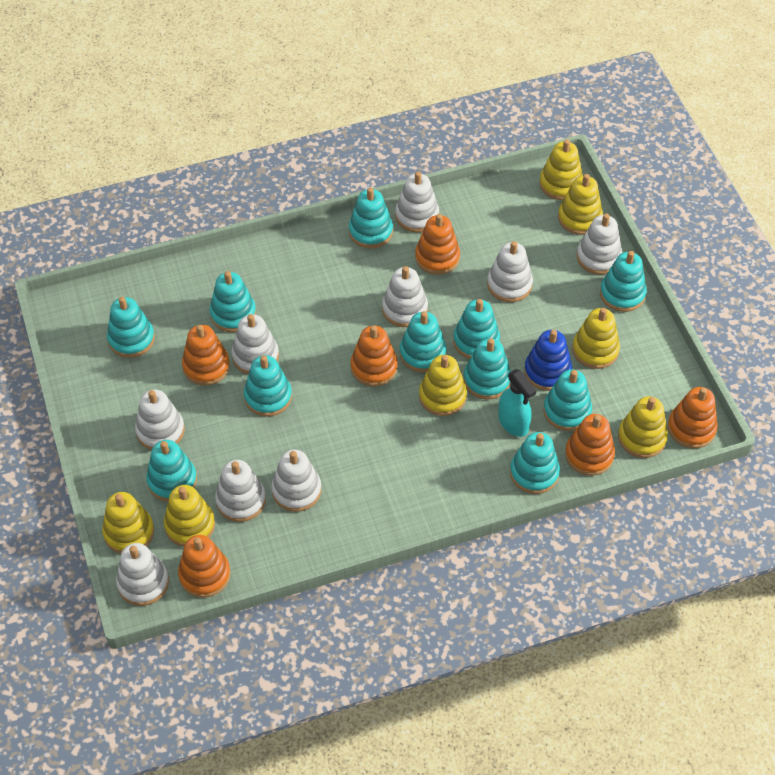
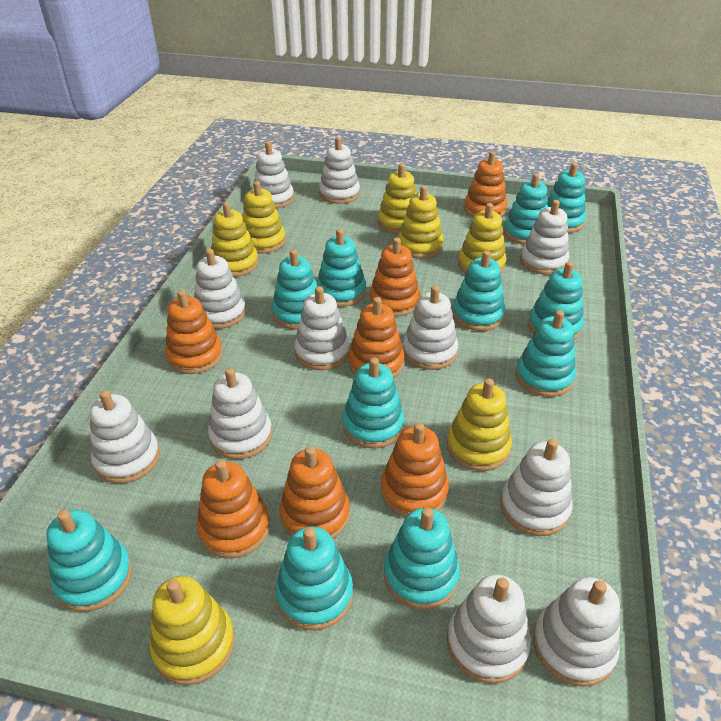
blue stacking toy: 1 -> 0
orange stacking toy: 6 -> 7
turquoise spray bottle: 1 -> 0
white stacking toy: 9 -> 11

